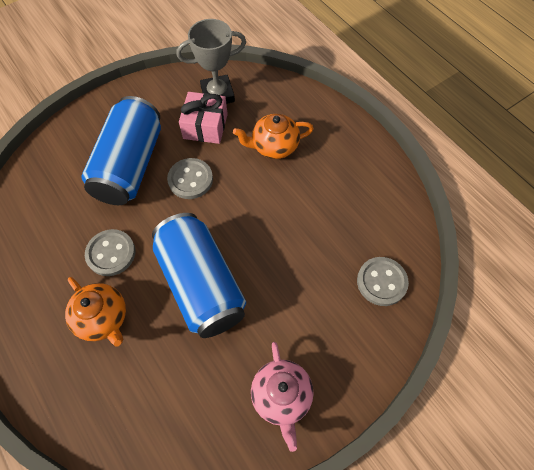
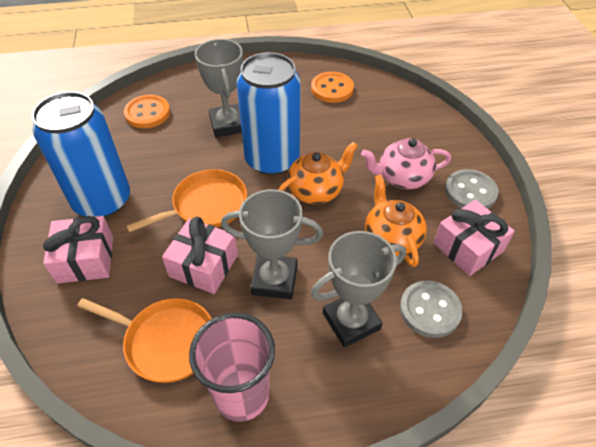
grey button: 3 -> 2
grey trophy: 1 -> 3
orange button: 0 -> 2
orange pan: 0 -> 2
pink cup: 0 -> 1
pink gift: 1 -> 3

